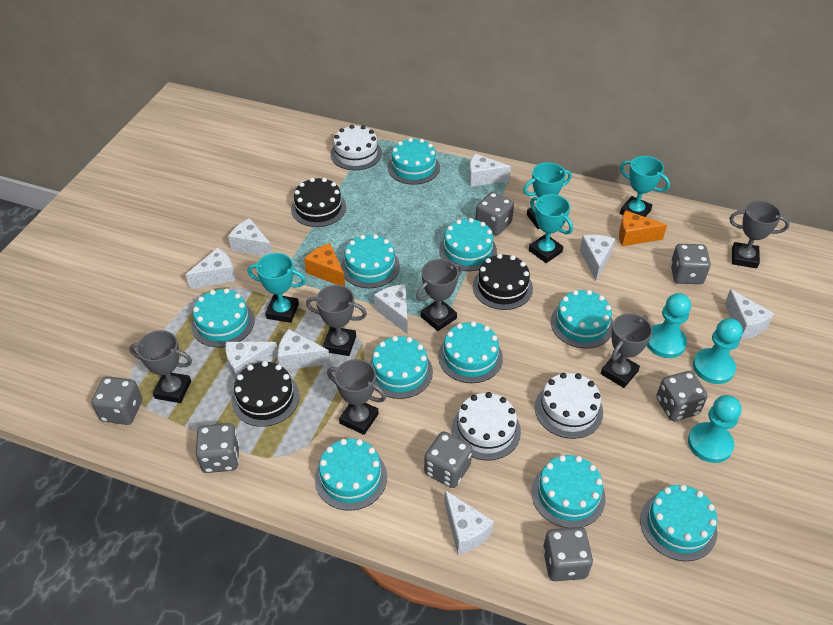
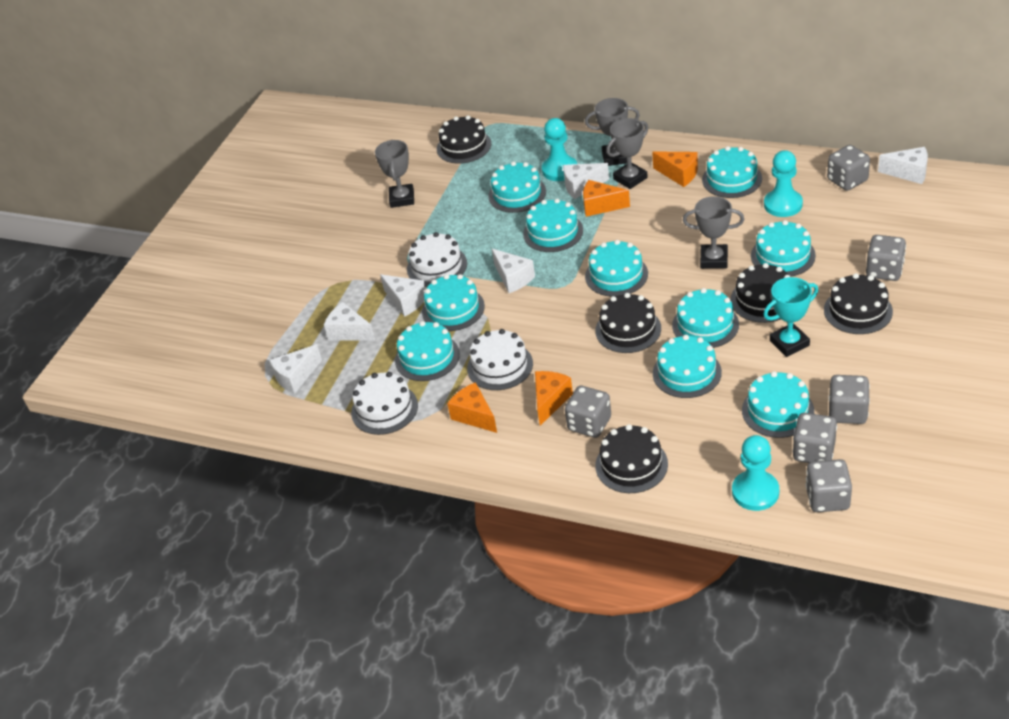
black cake: 3 -> 5
grey dice: 7 -> 6
grey trophy: 6 -> 4
orange cheese: 2 -> 4
turquoise trophy: 4 -> 1
white cheese: 9 -> 6

